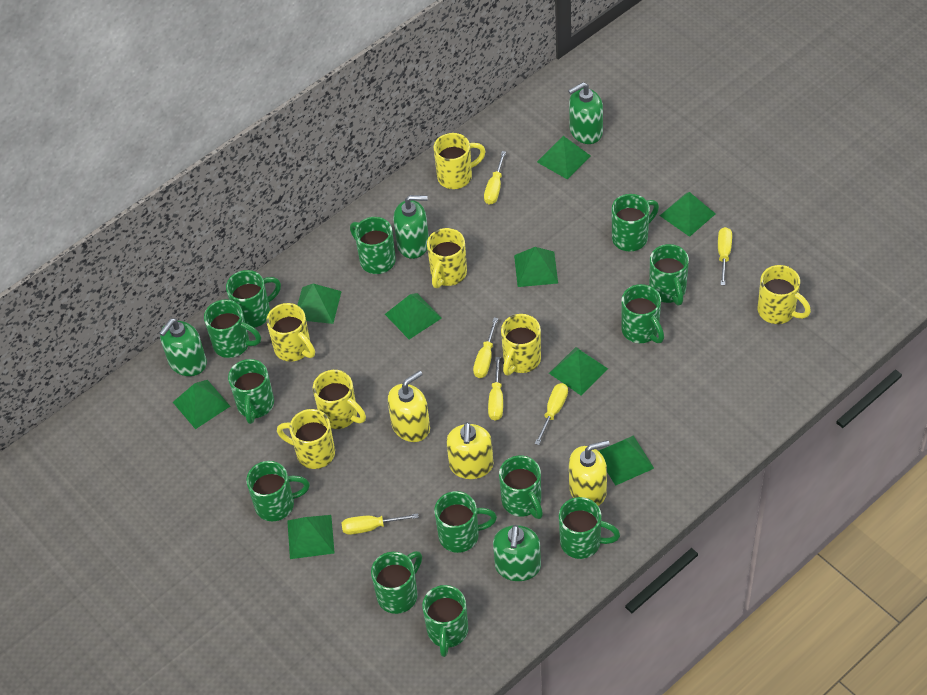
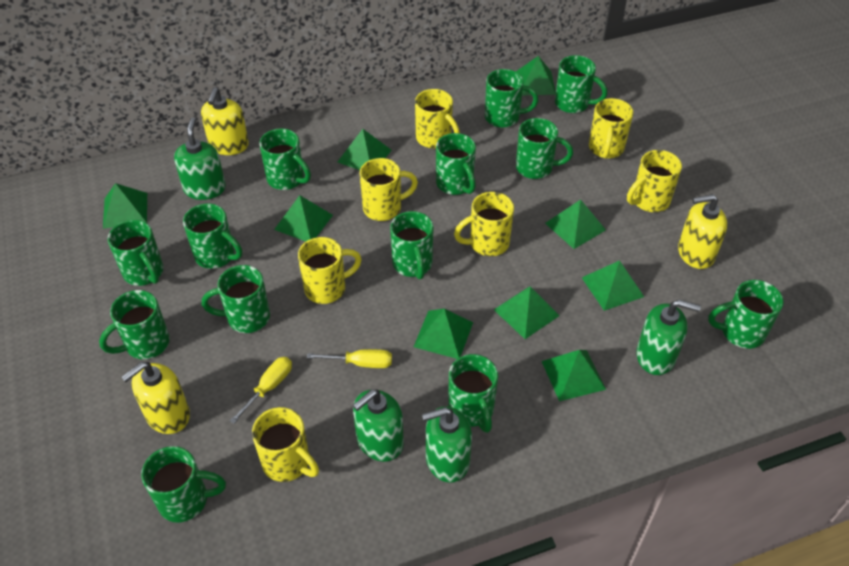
yellow screwdriver: 6 -> 2

